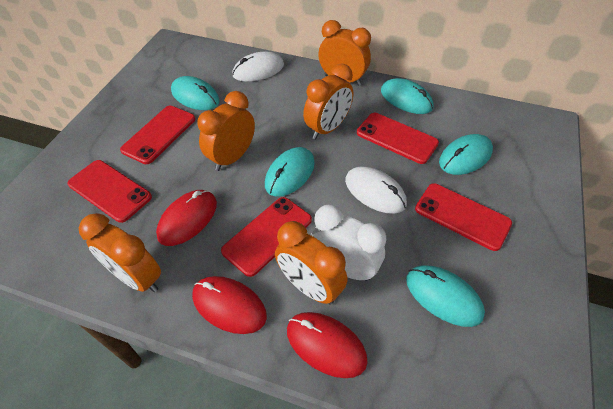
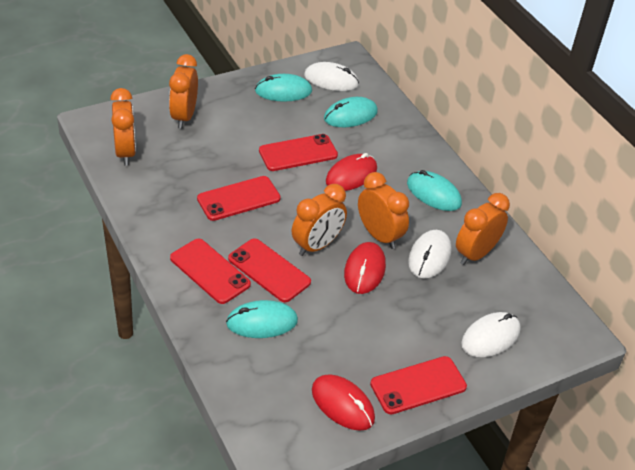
turquoise mouse: 5 -> 4
white clock: 1 -> 0
white mouse: 2 -> 3

